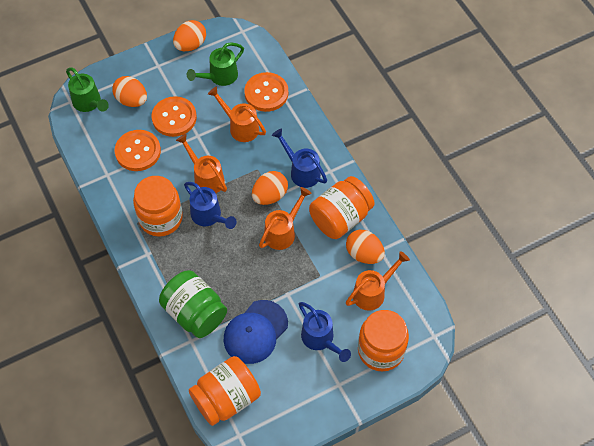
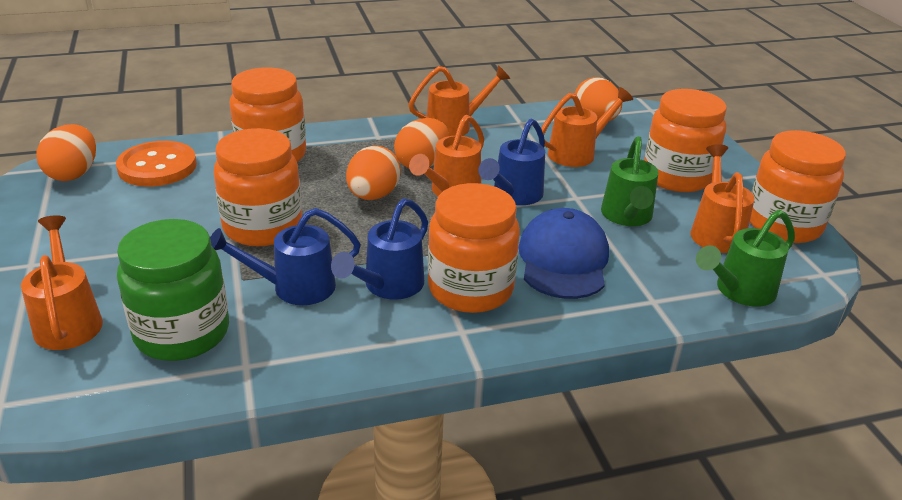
orange button: 3 -> 1
orange jar: 4 -> 5
orange watering can: 4 -> 5

